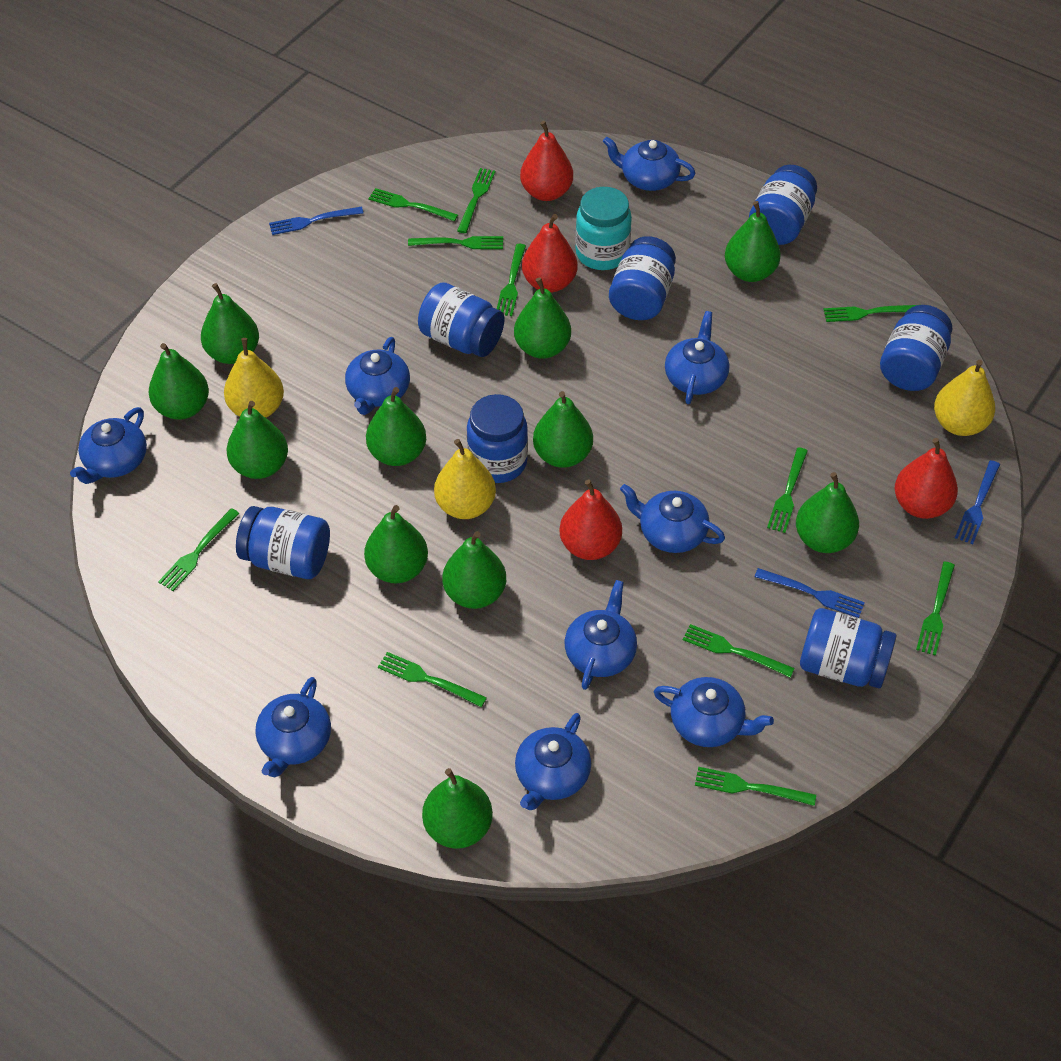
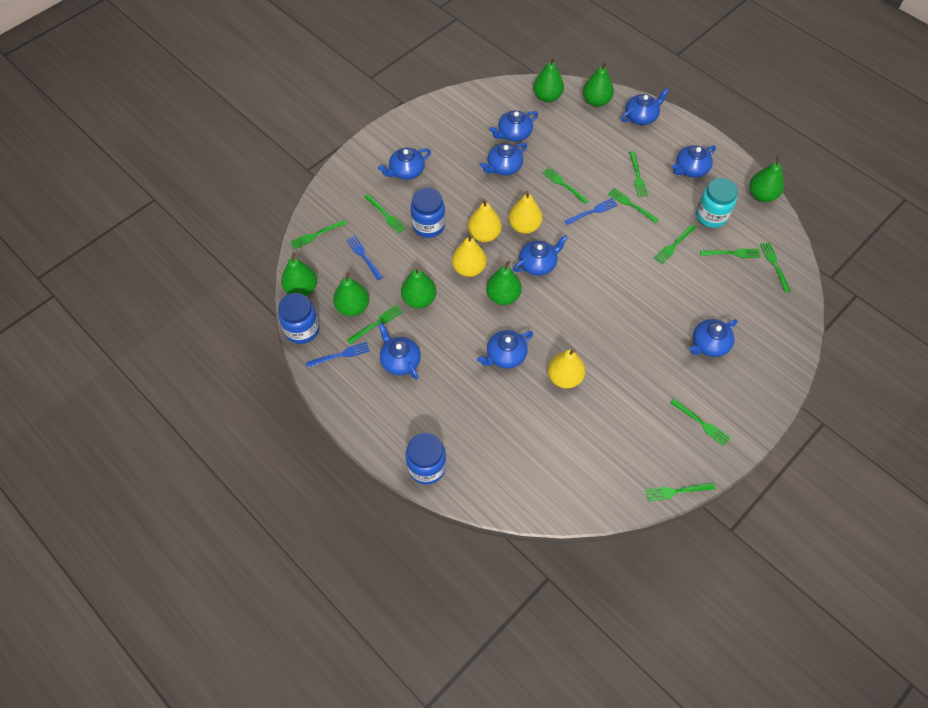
blue jar: 7 -> 3
green pear: 11 -> 7
red pear: 4 -> 0
yellow pear: 3 -> 4

